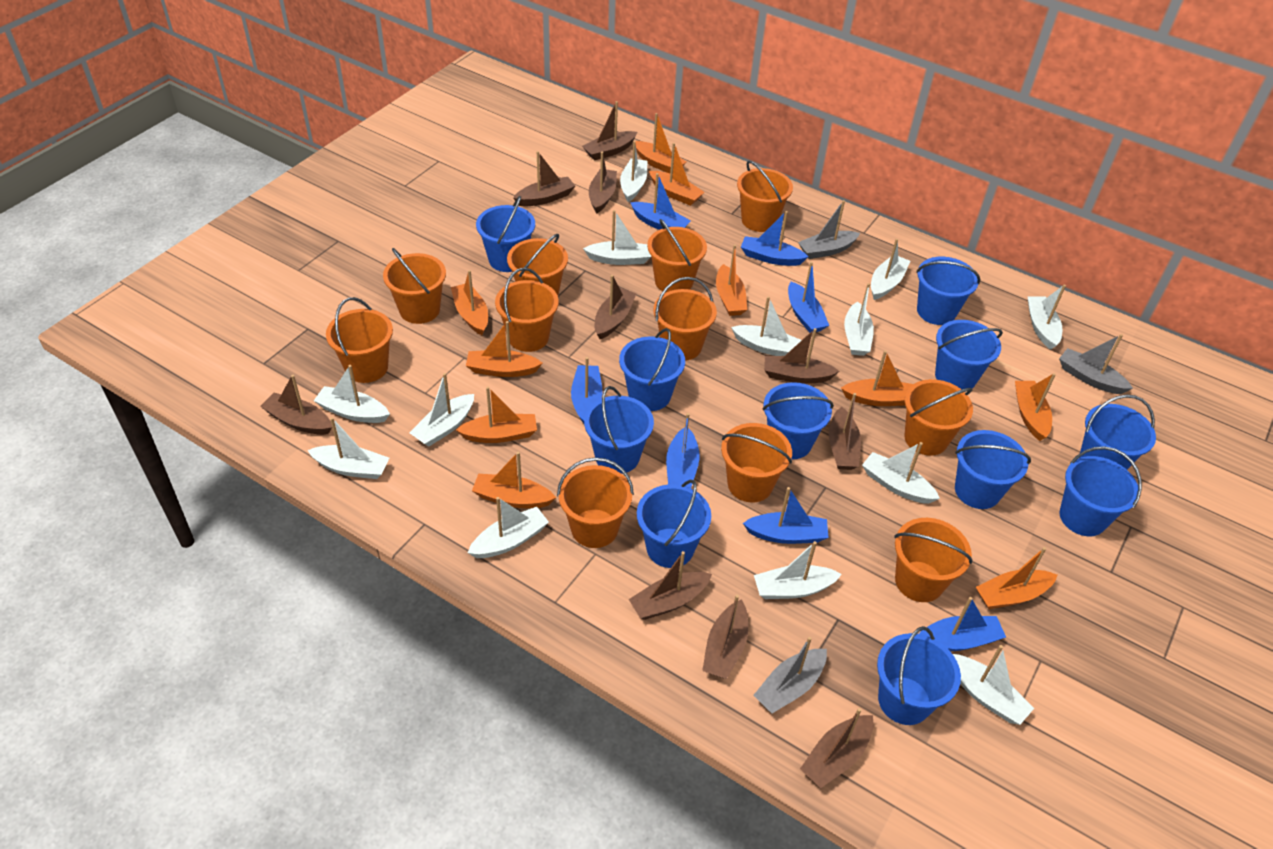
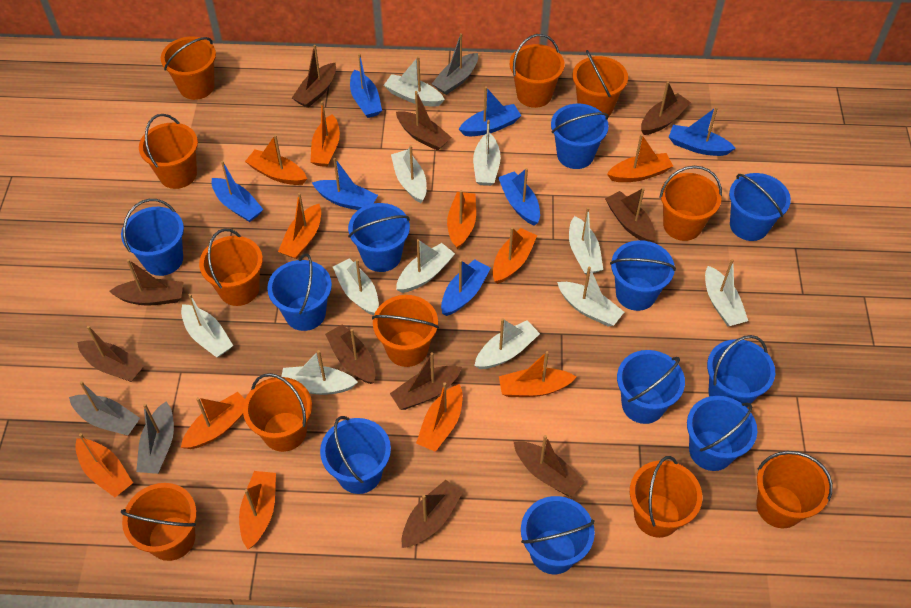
orange boat: 10 -> 11
white boat: 13 -> 11

